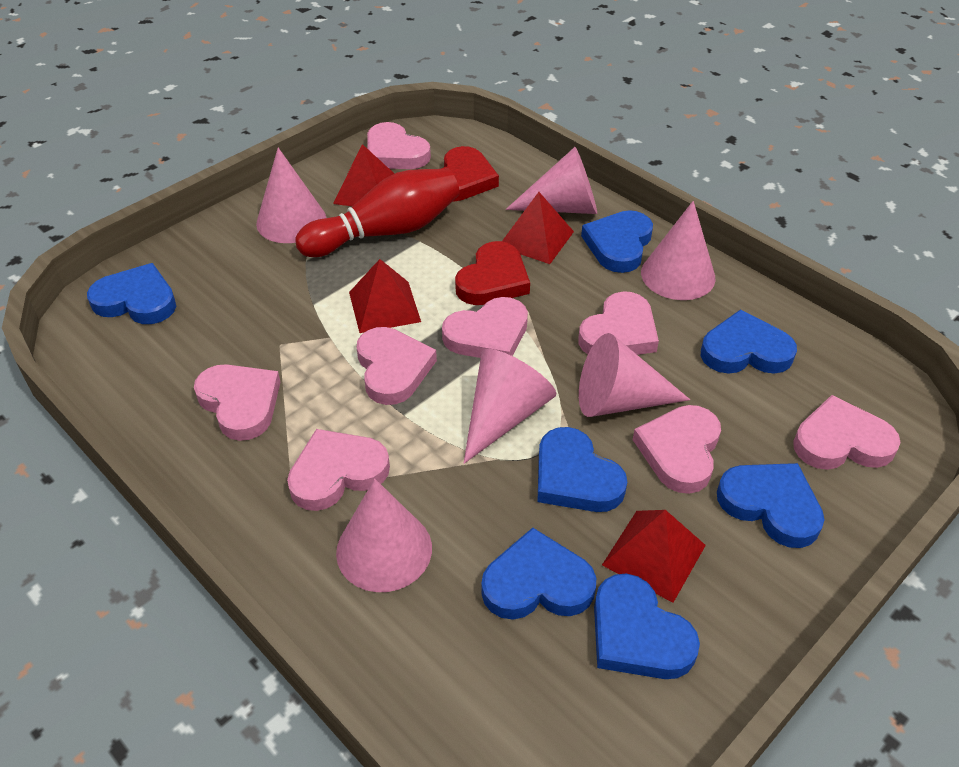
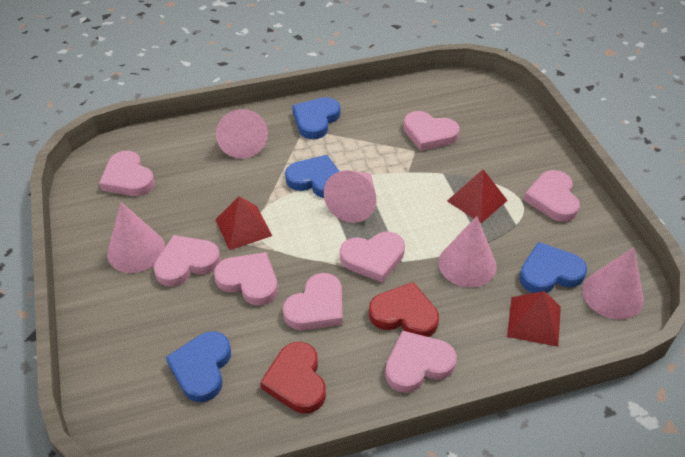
blue heart: 7 -> 4
pink cone: 6 -> 5
red bowling pin: 1 -> 0
red pyramid: 4 -> 3

